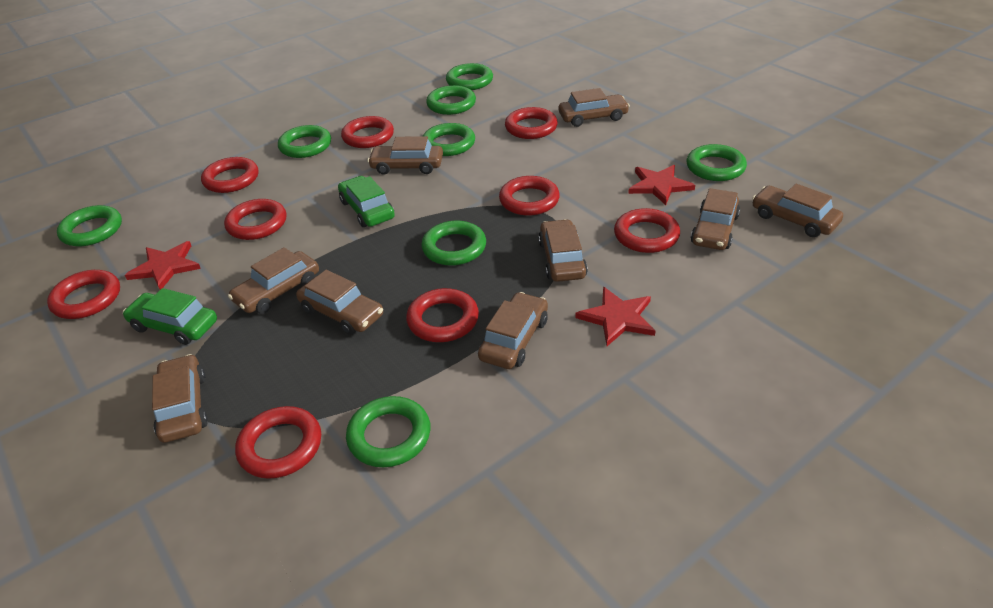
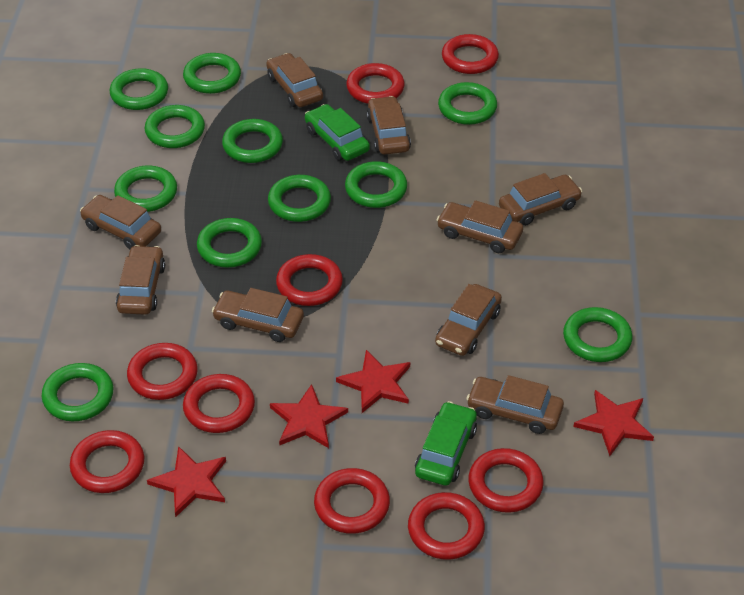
green ring: 8 -> 11
red star: 3 -> 4

